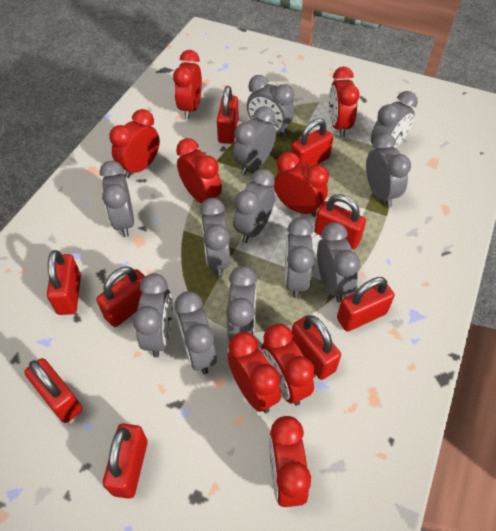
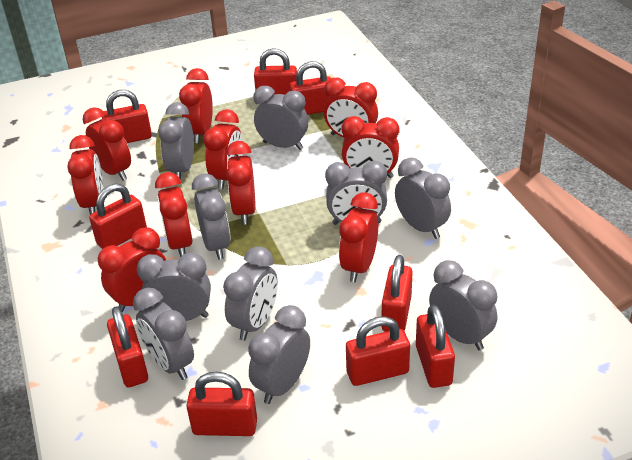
grey clock: 12 -> 10
red clock: 8 -> 10

